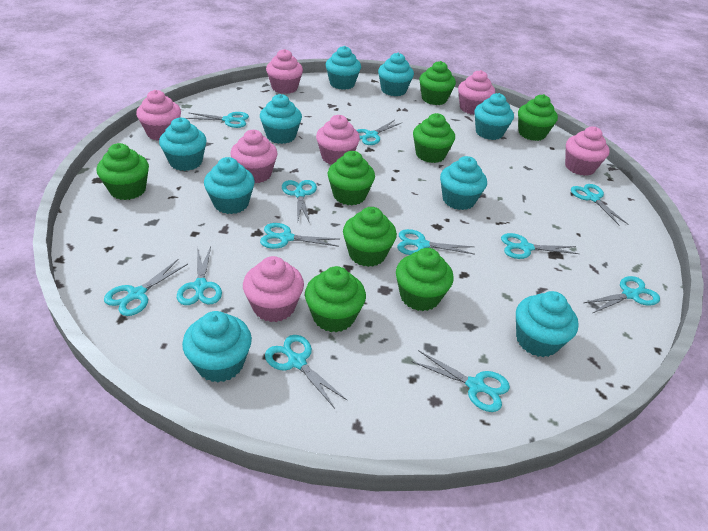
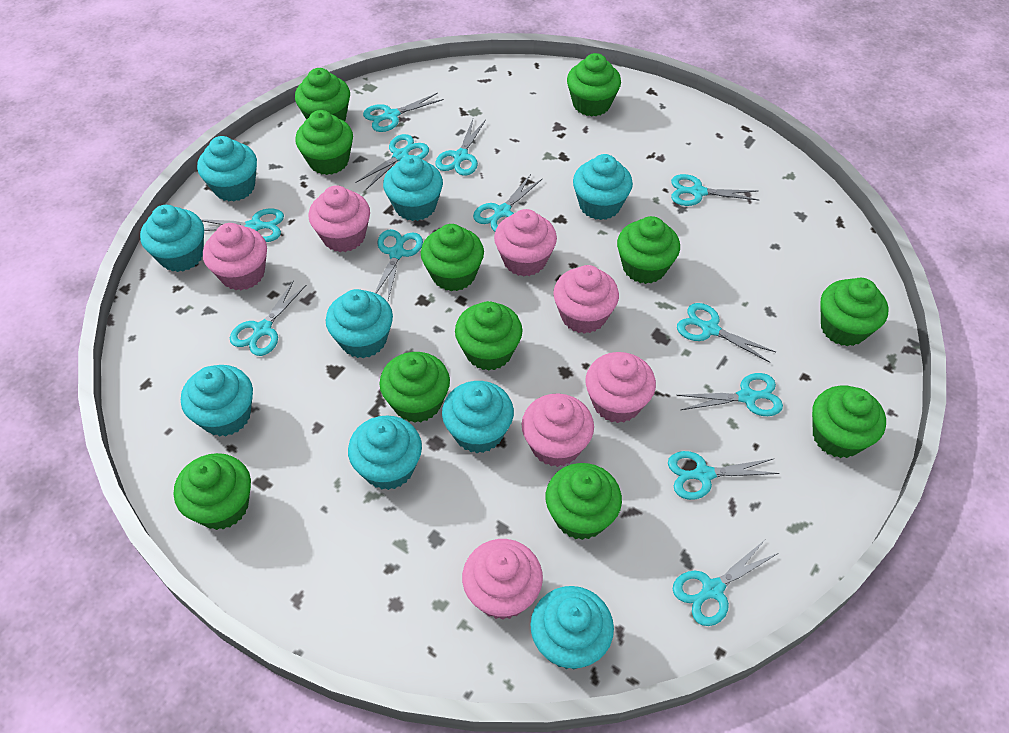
green cupcake: 8 -> 11

